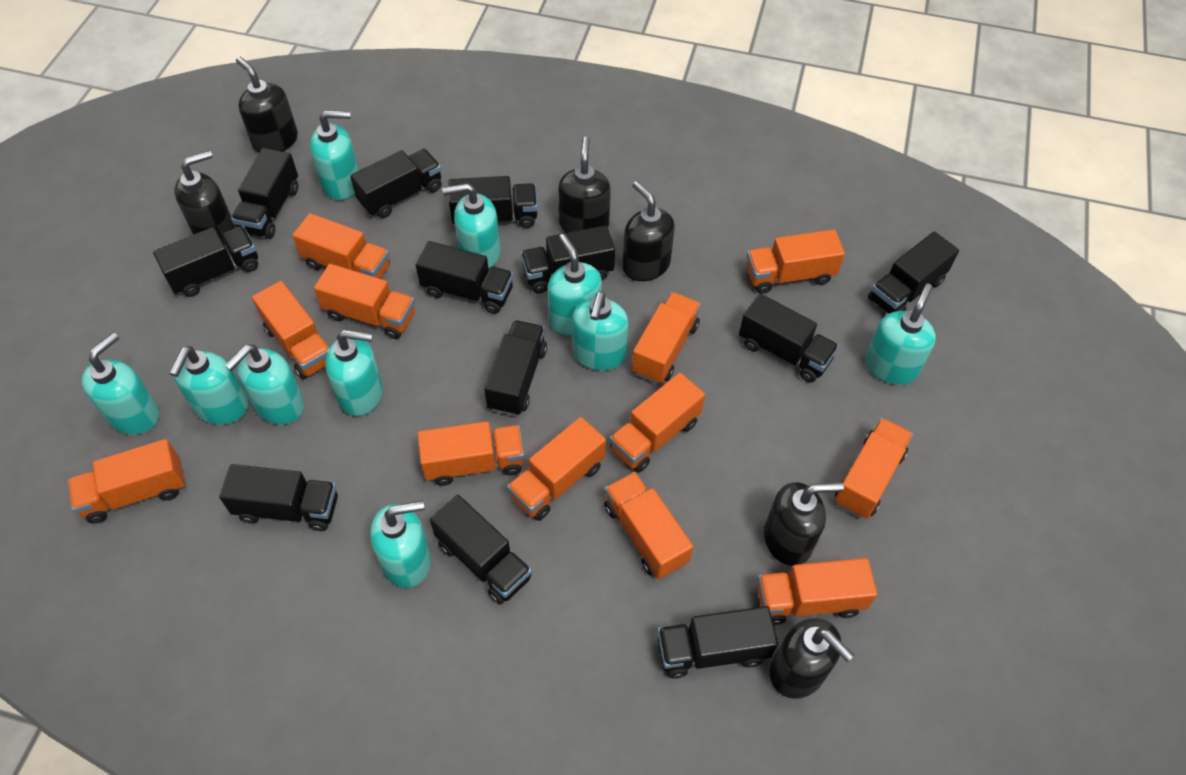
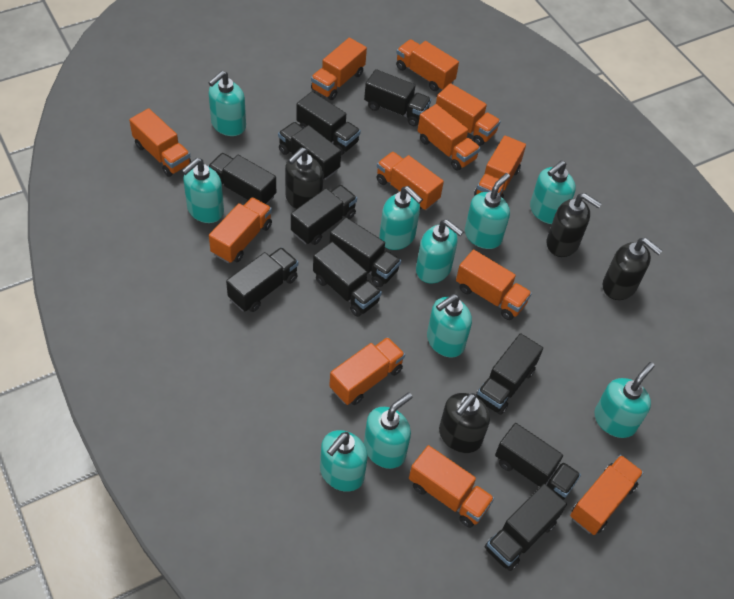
black soap dispenser: 6 -> 4
black truck: 12 -> 11

